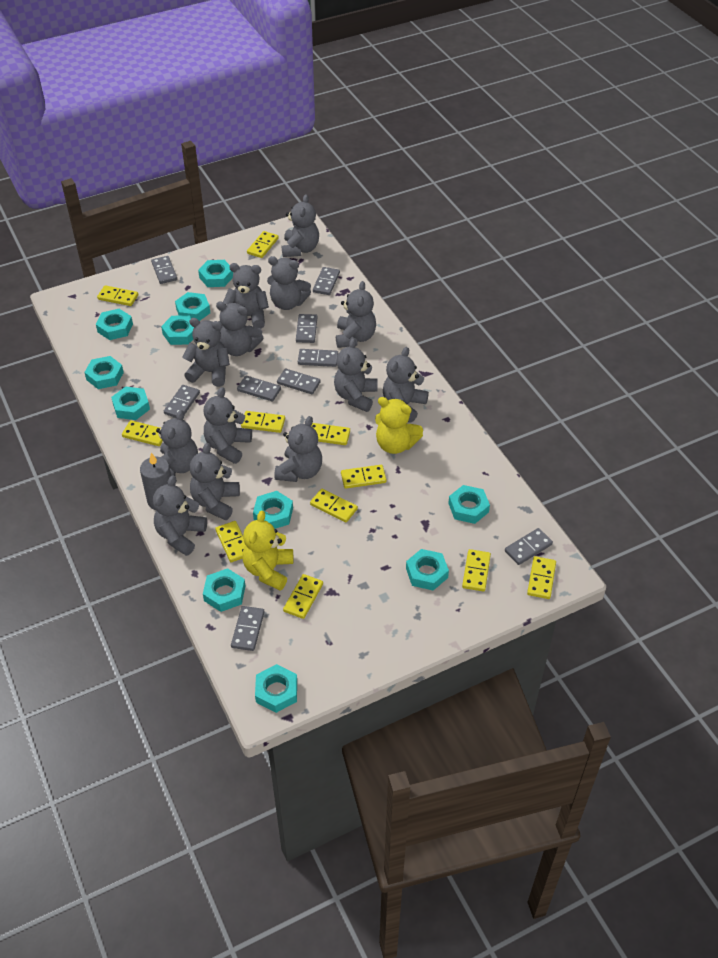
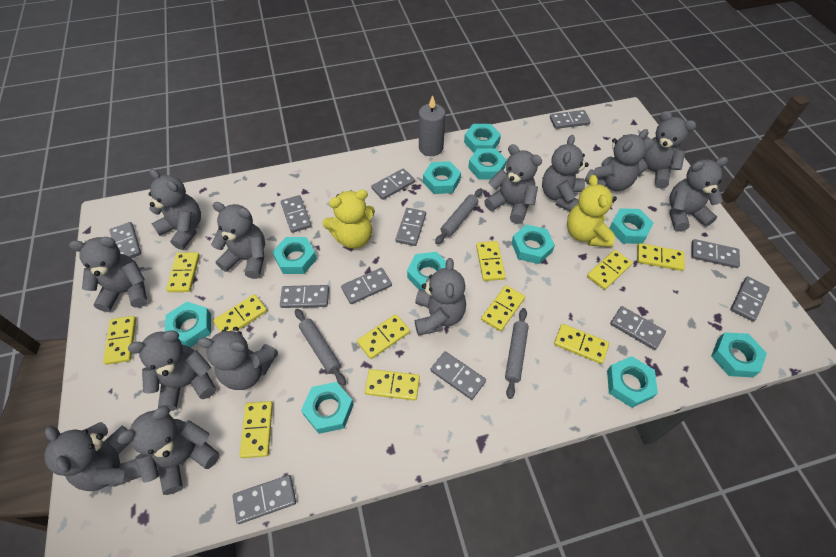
grey domino: 9 -> 12
grey rolling pin: 0 -> 3

